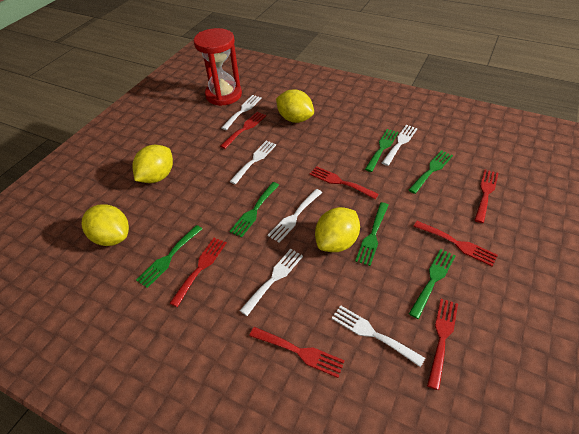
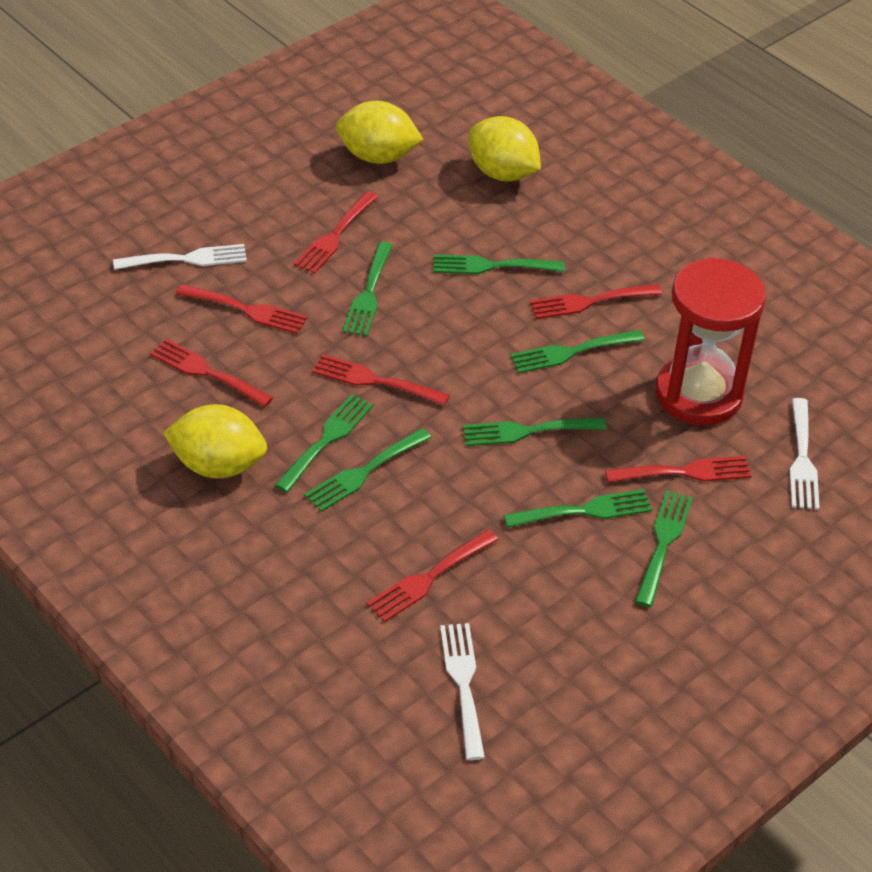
green fork: 6 -> 8
white fork: 6 -> 3
yellow lemon: 4 -> 3

